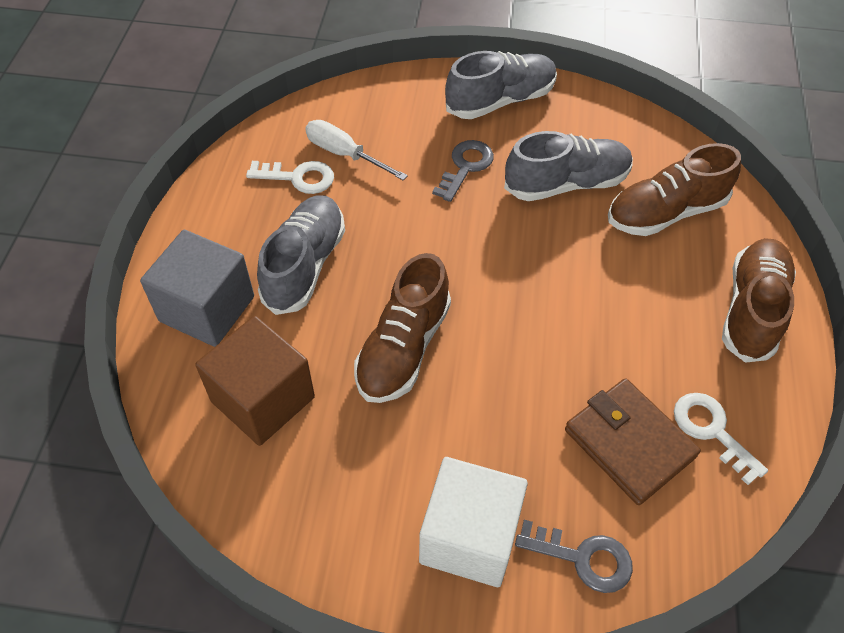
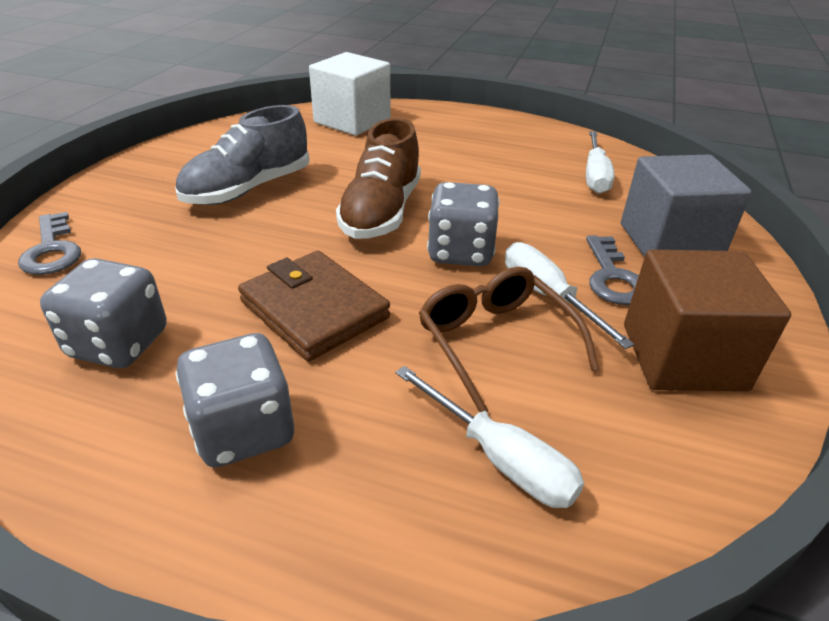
brown glasses: 0 -> 1
brown shoe: 3 -> 1
grey dice: 0 -> 3
grey shoe: 3 -> 1
white key: 2 -> 0
white screwdriver: 1 -> 3

